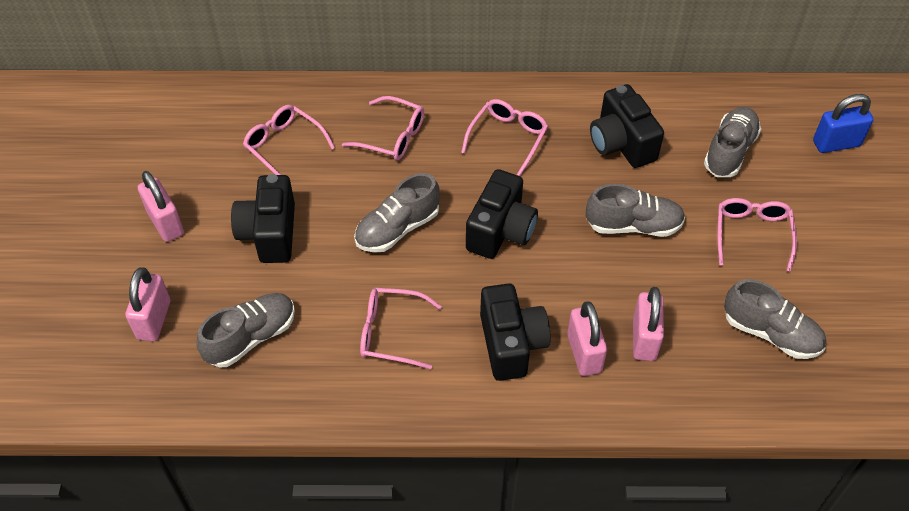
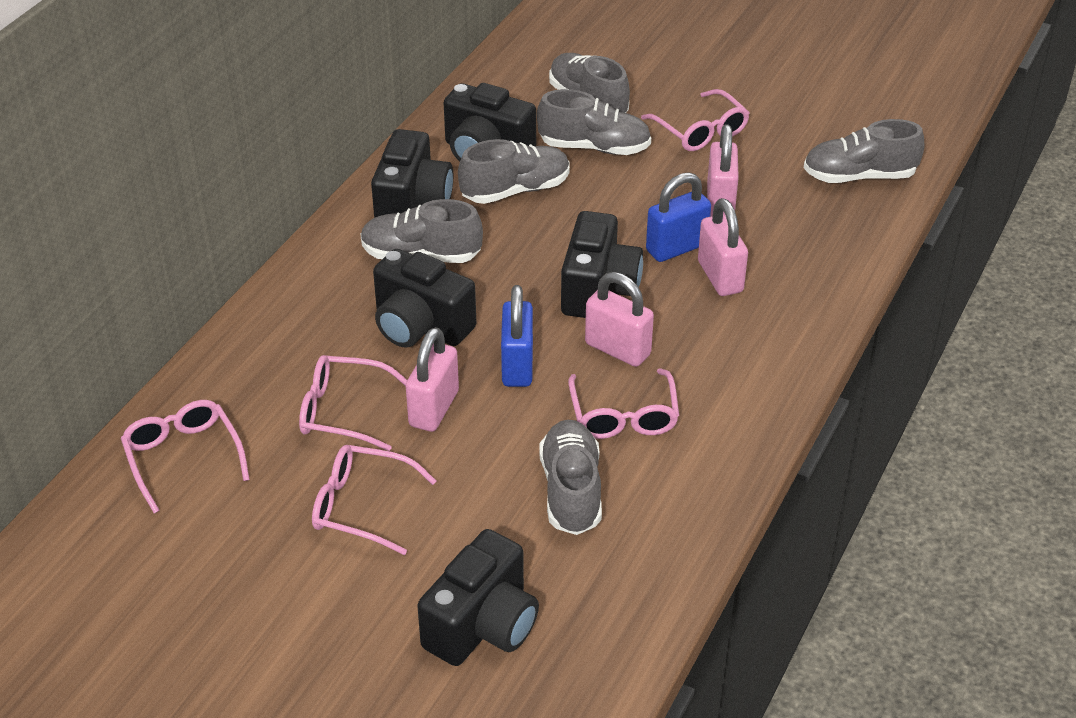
black camera: 4 -> 5
blue padlock: 1 -> 2
grey shoe: 5 -> 6

